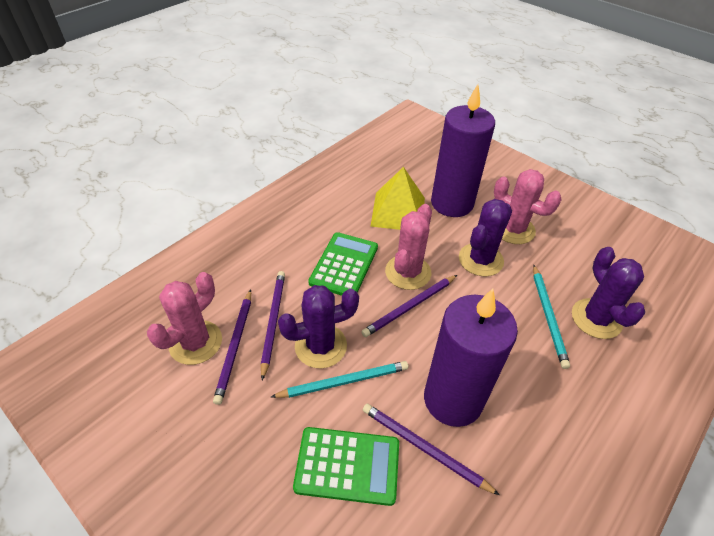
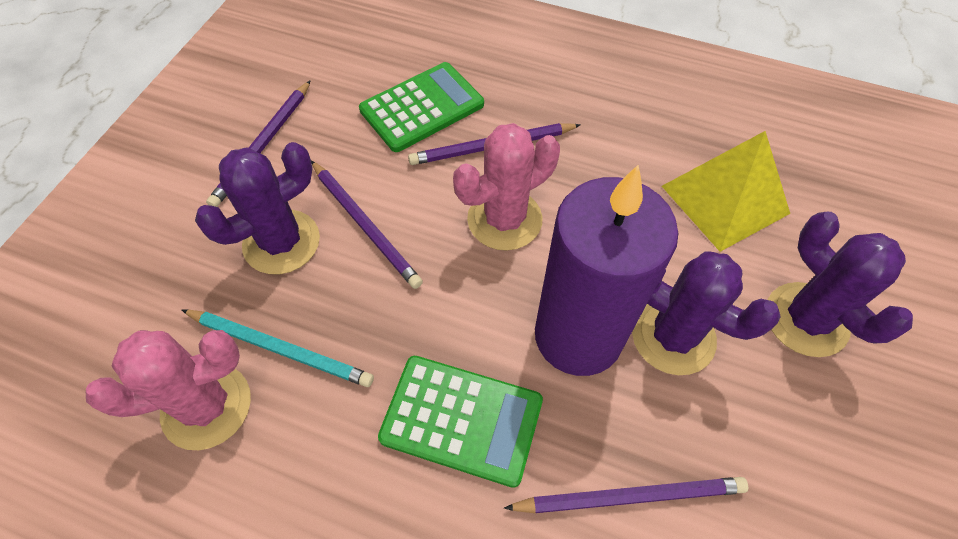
pink cactus: 3 -> 2
purple candle: 2 -> 1
turquoise pencil: 2 -> 1

